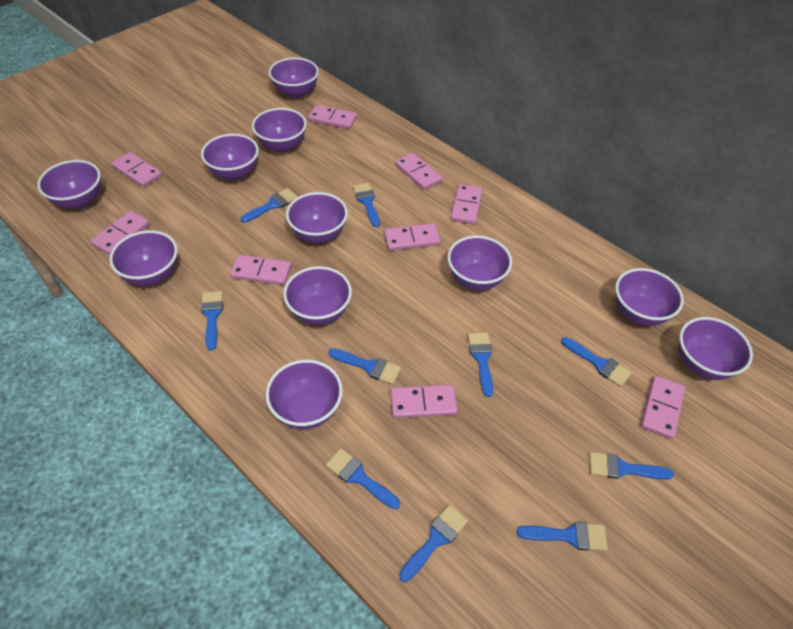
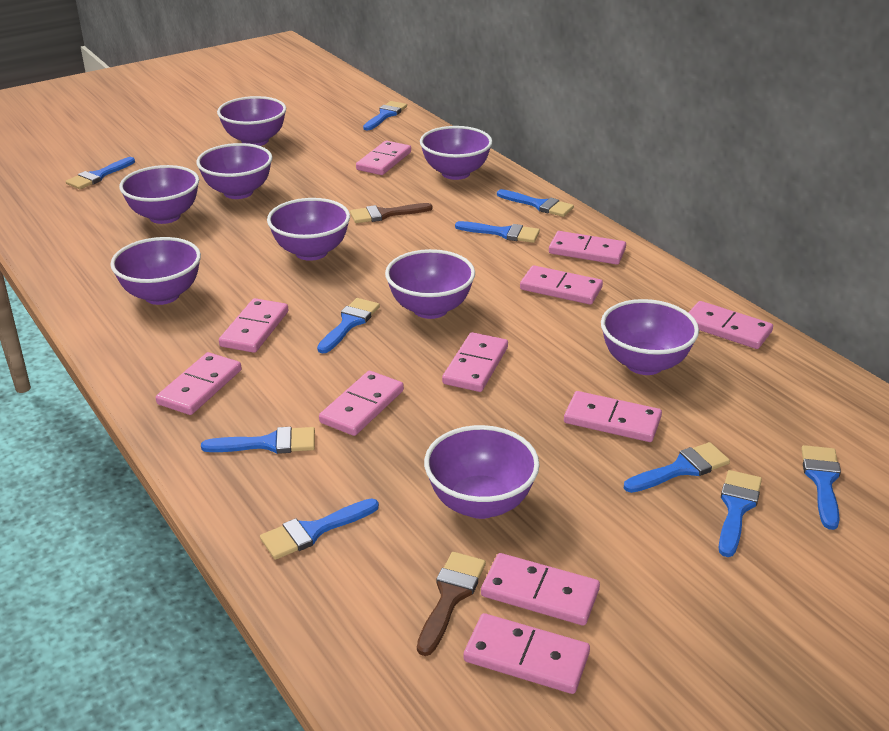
brown brush: 0 -> 2
pink domino: 9 -> 11
purple bowl: 11 -> 9

